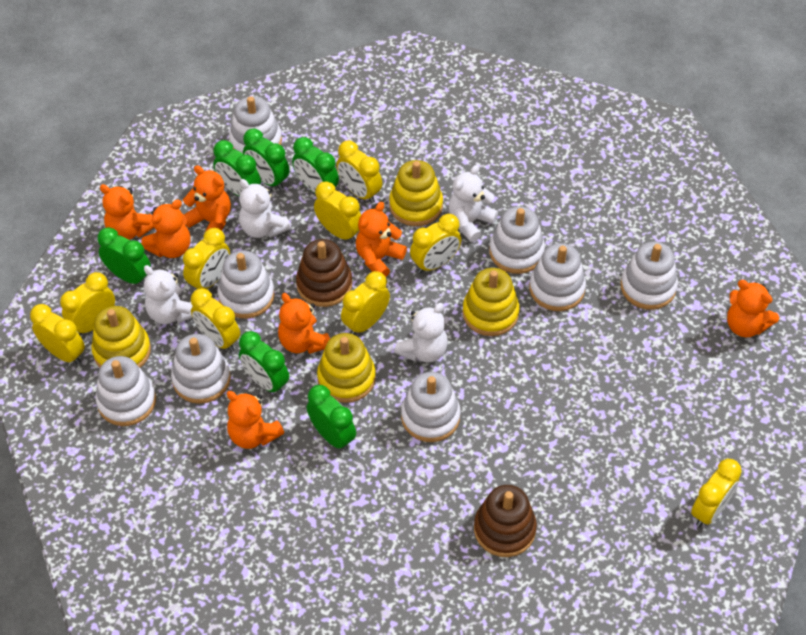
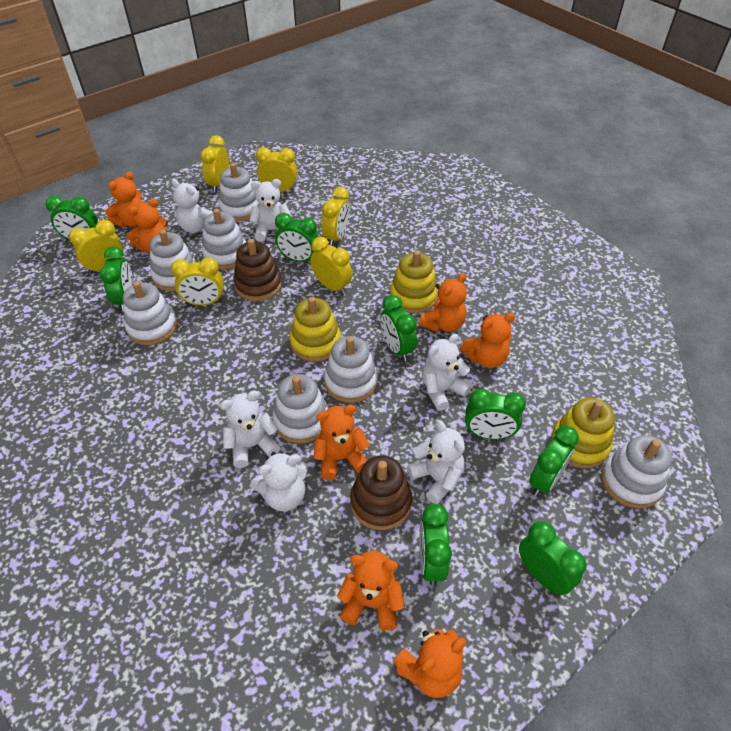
green clock: 6 -> 8
white stacking toy: 8 -> 7
white teddy bear: 4 -> 6
yellow clock: 9 -> 6
yellow stacking toy: 4 -> 3

